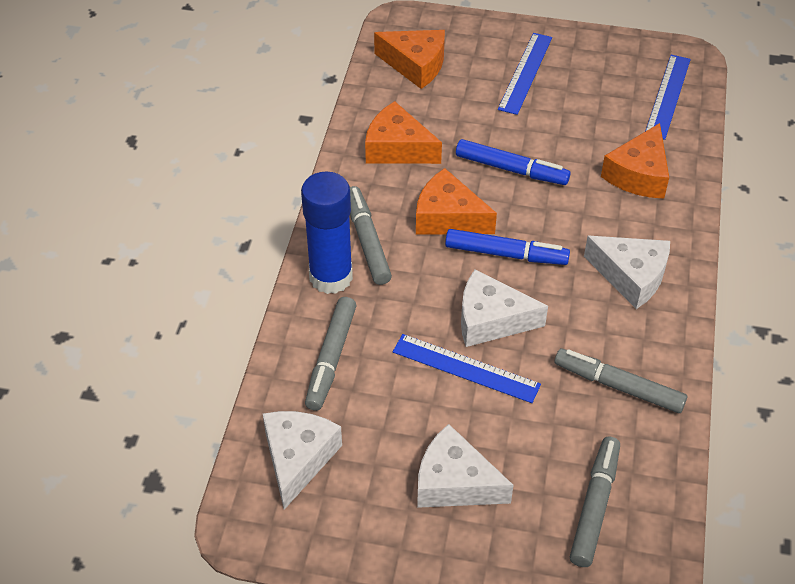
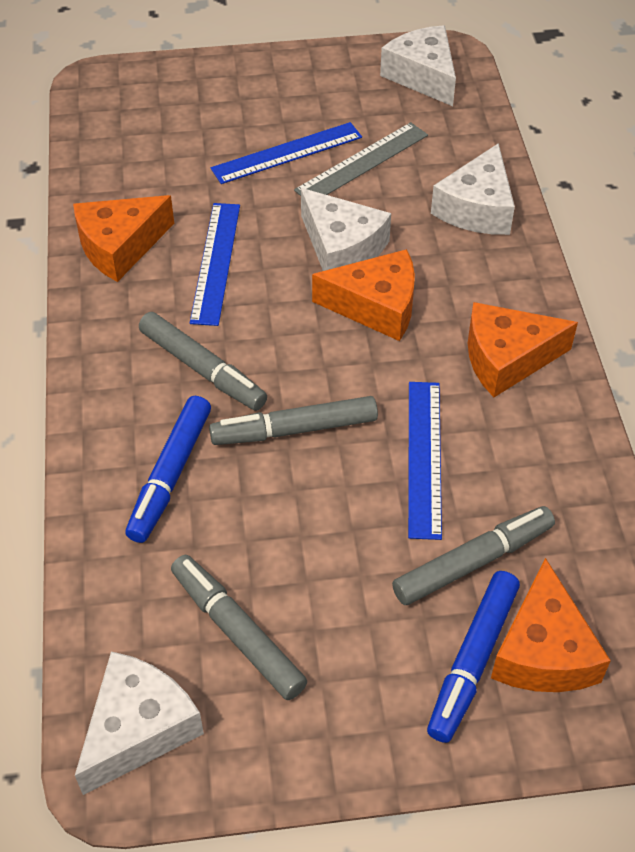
blue glue stick: 1 -> 0
grey ruler: 0 -> 1

